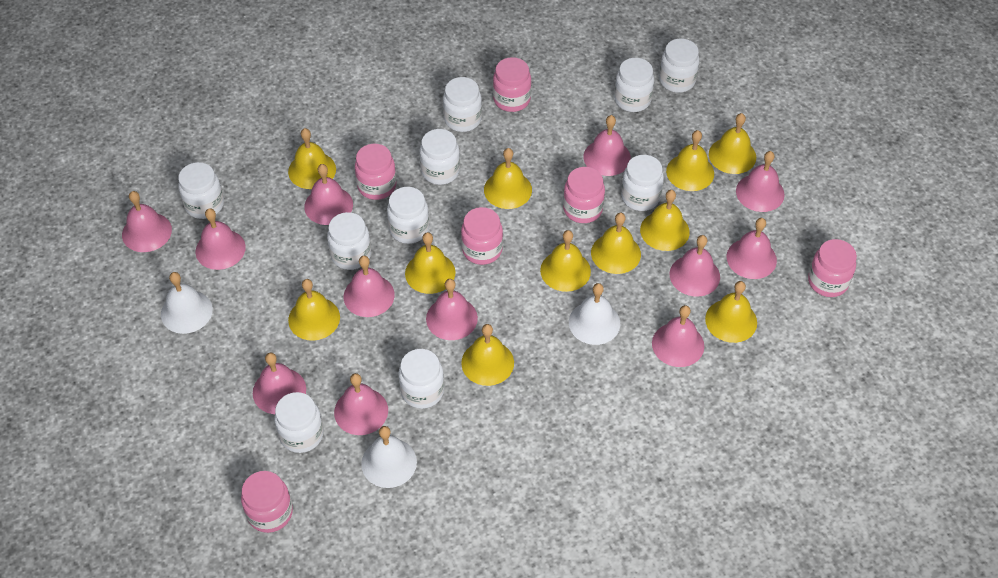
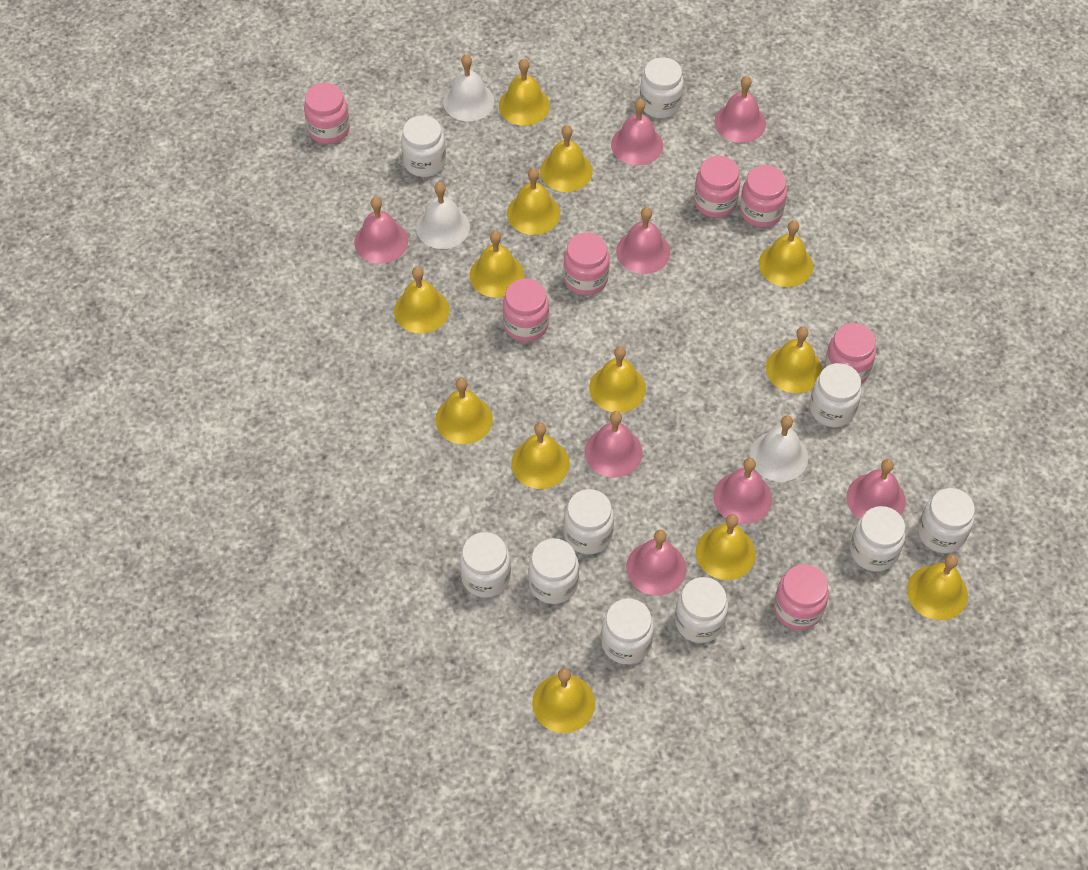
pink bell: 12 -> 8
pink jar: 6 -> 7
yellow bell: 11 -> 13

